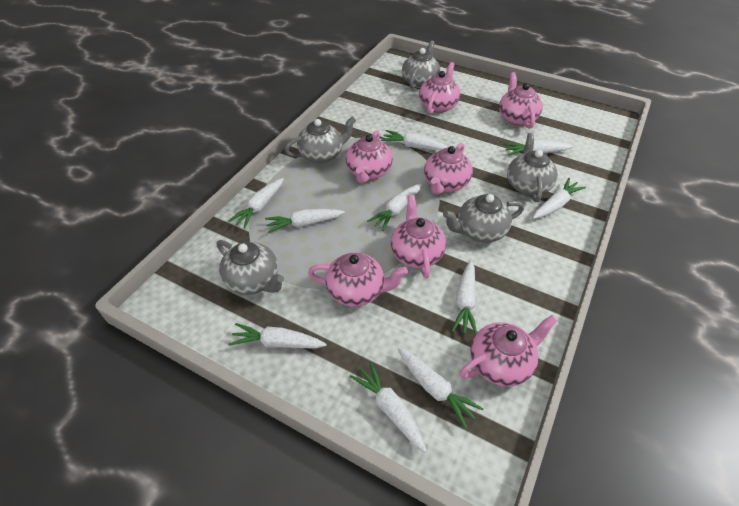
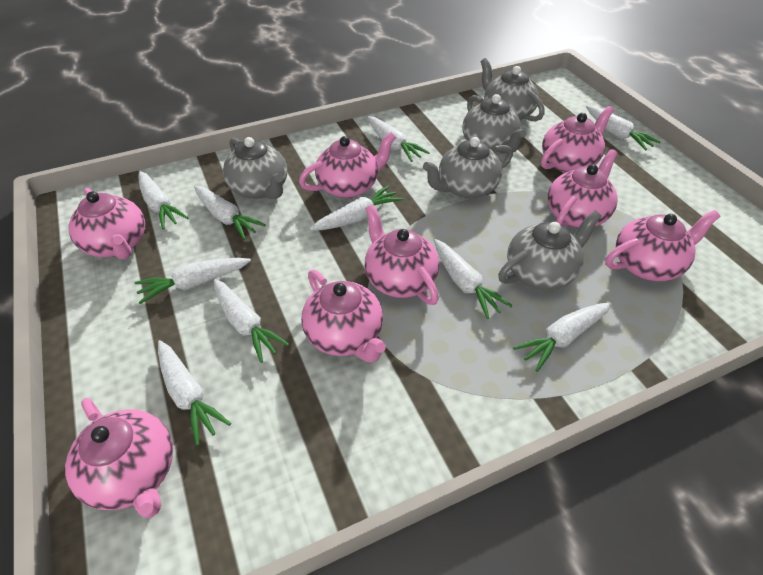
pink teapot: 7 -> 8

